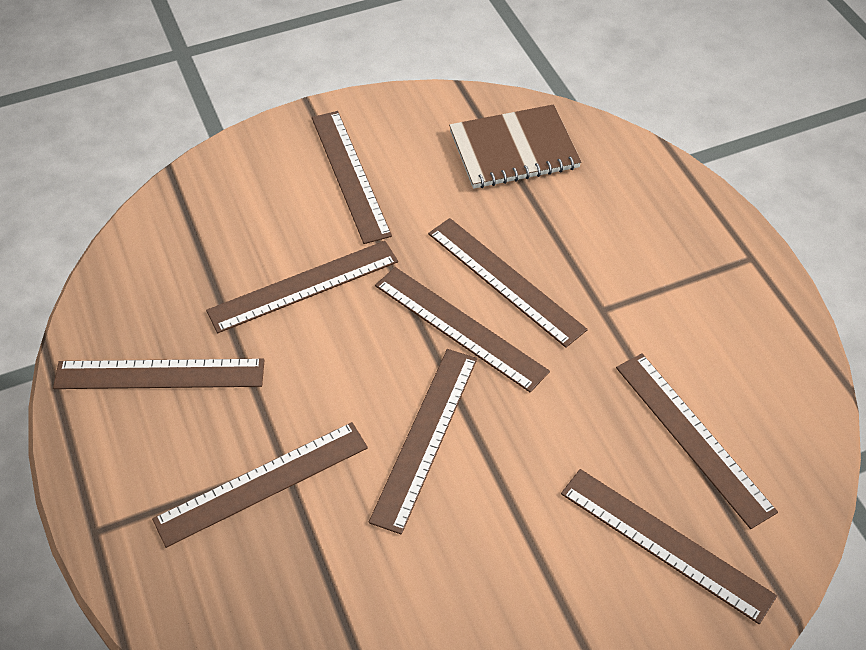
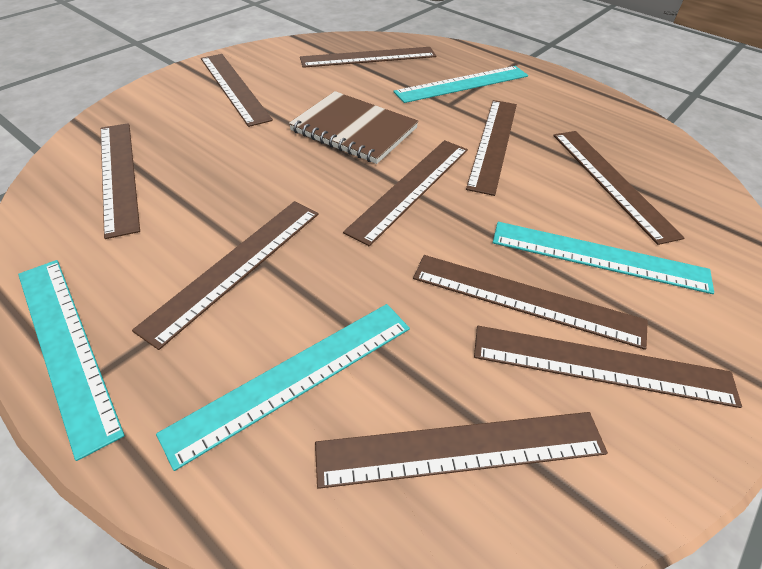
brown ruler: 9 -> 10
turquoise ruler: 0 -> 4

